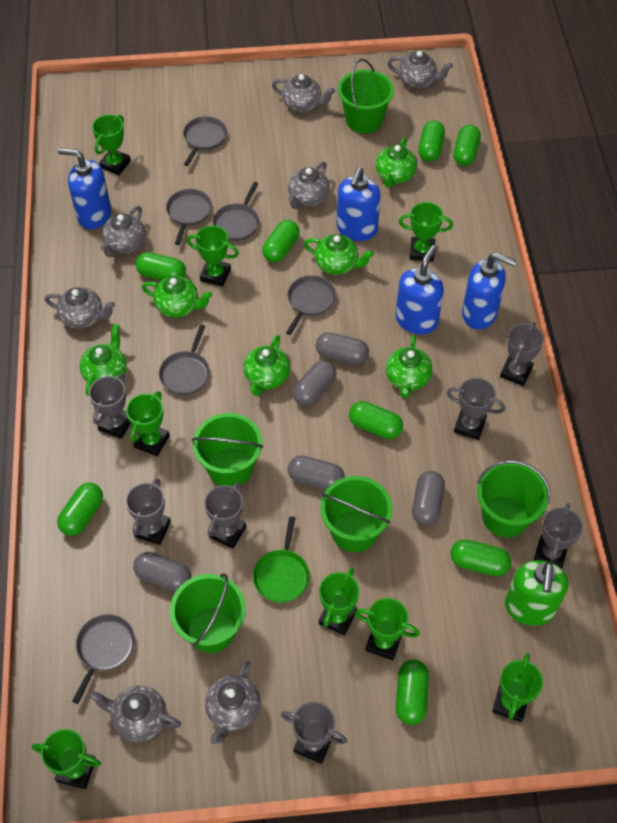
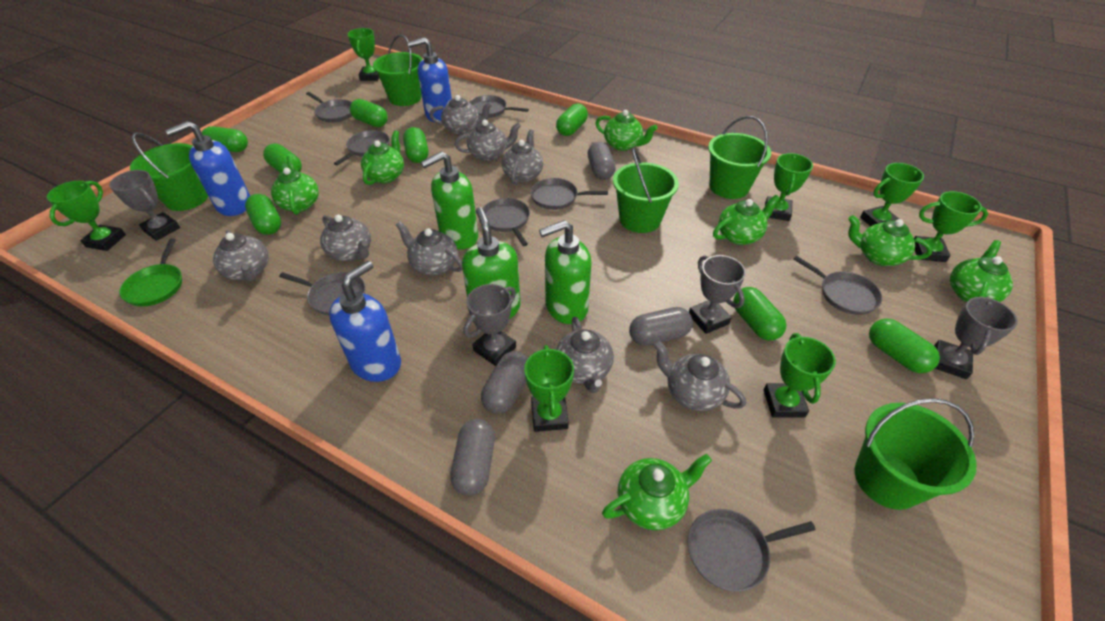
blue soap dispenser: 4 -> 3
green soap dispenser: 1 -> 3
green teapot: 6 -> 7
green trophy: 8 -> 7
grey capsule: 5 -> 4
grey pan: 6 -> 8
grey teapot: 7 -> 8
grey trophy: 7 -> 4

